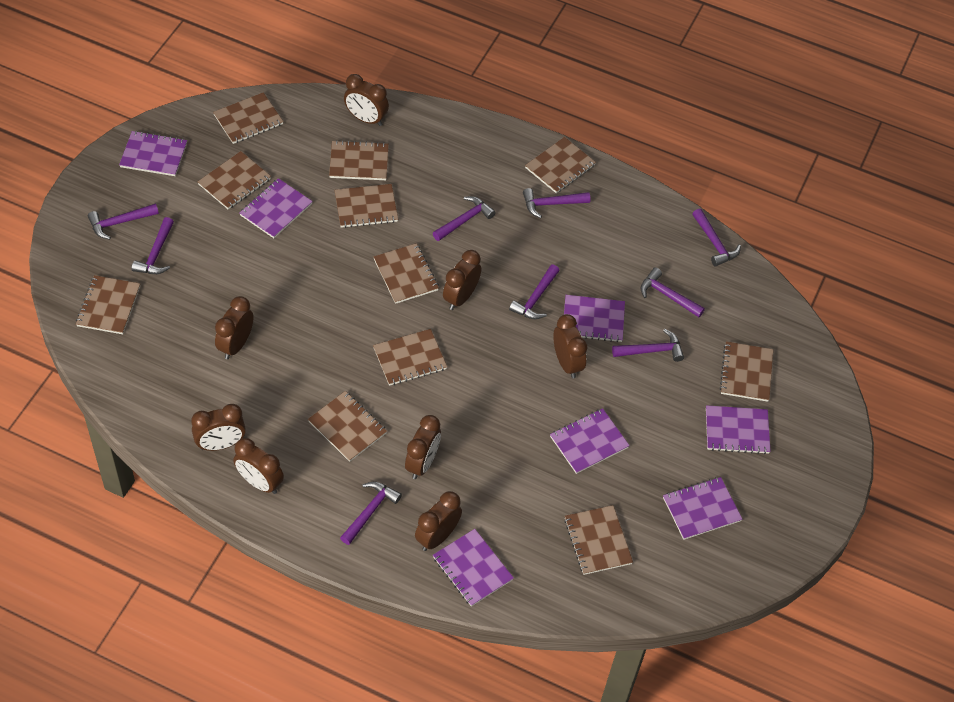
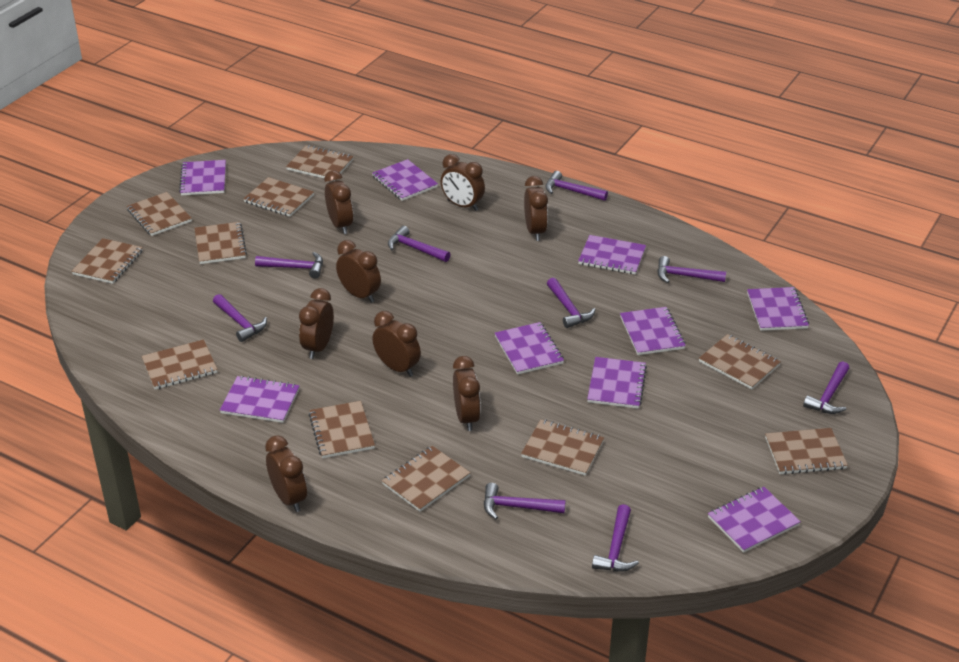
purple notebook: 7 -> 9

